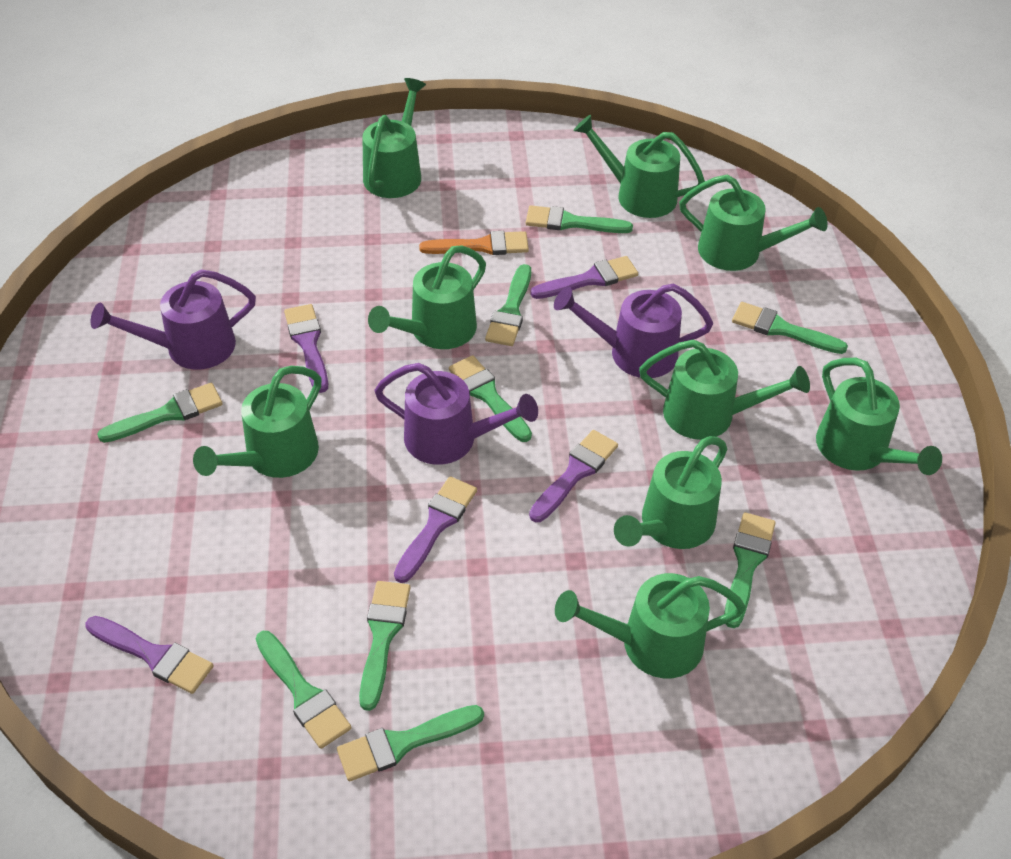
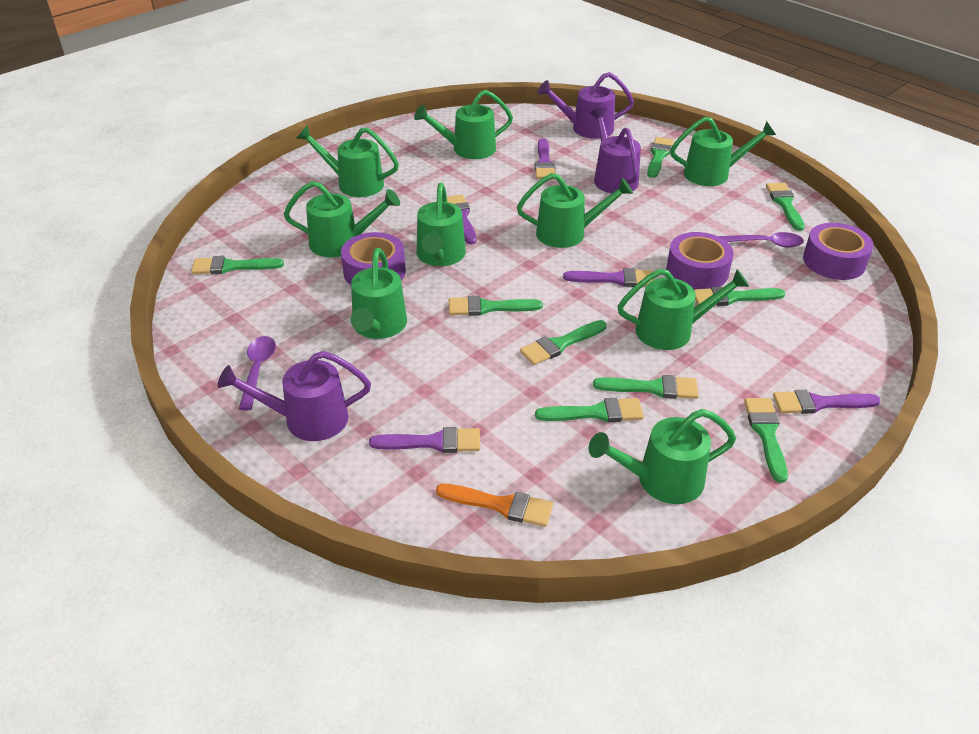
purple spoon: 0 -> 2
purple tape: 0 -> 3

